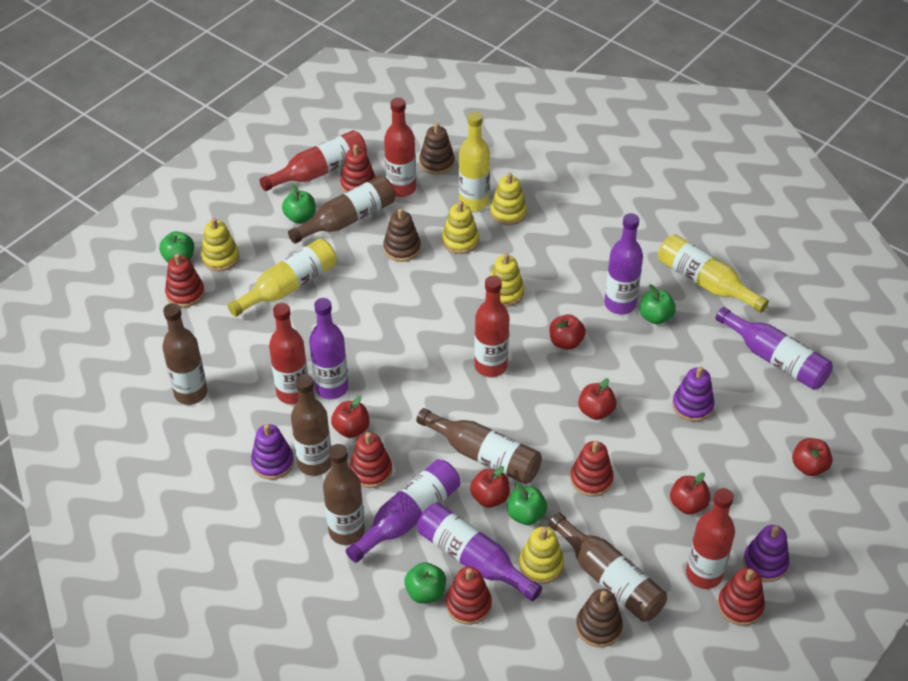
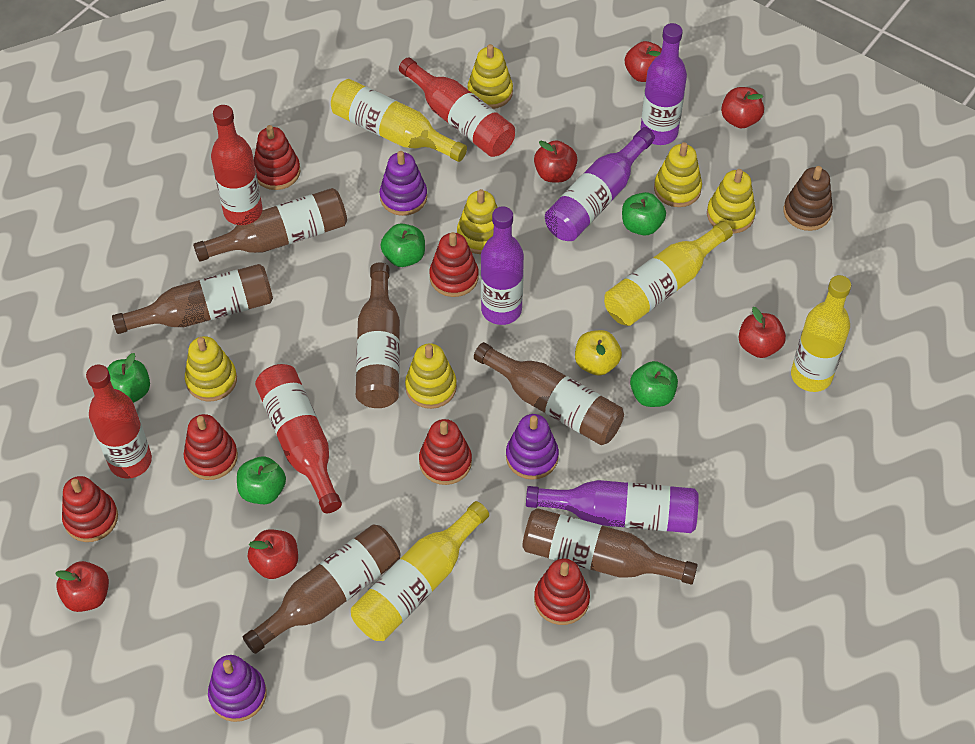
brown stacking toy: 3 -> 1
purple bottle: 5 -> 4
red bottle: 5 -> 4
yellow apple: 0 -> 1
yellow bottle: 3 -> 4
yellow stacking toy: 5 -> 6

